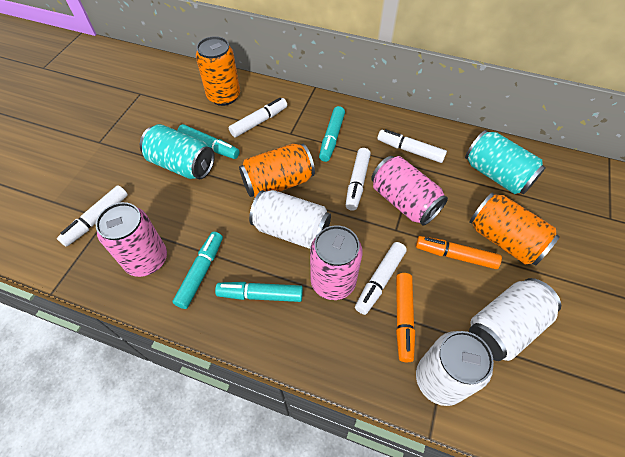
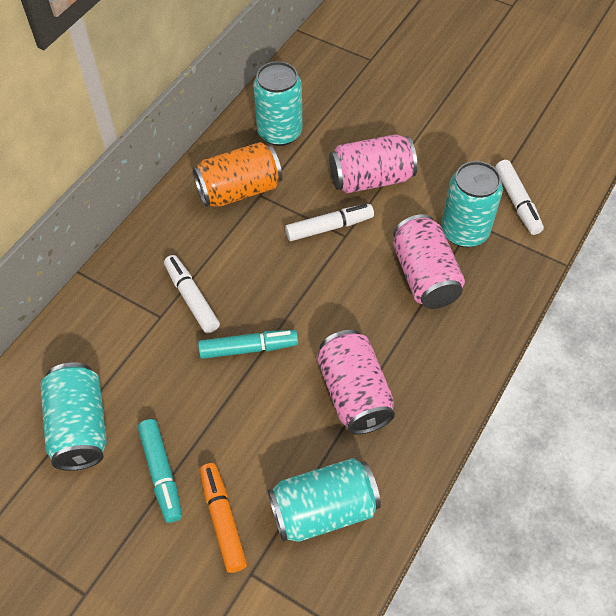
orange can: 3 -> 1
orange marker: 2 -> 1
turquoise can: 2 -> 4
turquoise marker: 4 -> 2
white can: 3 -> 0
white marker: 5 -> 3

